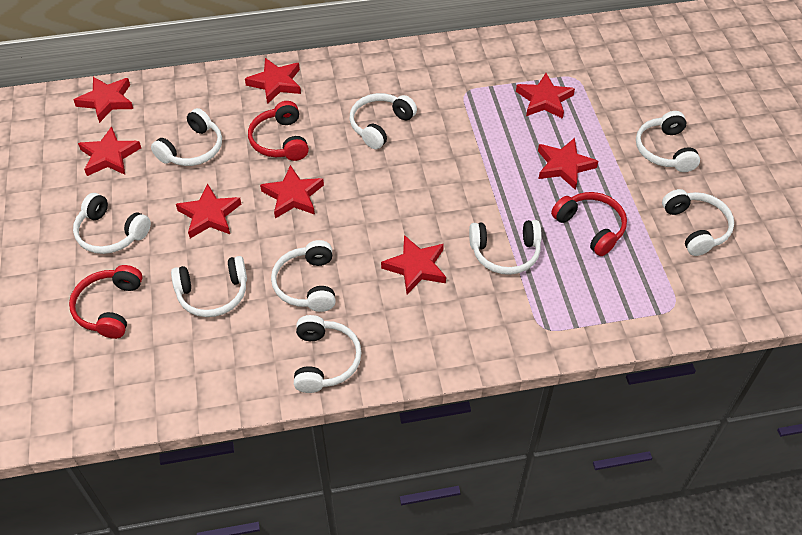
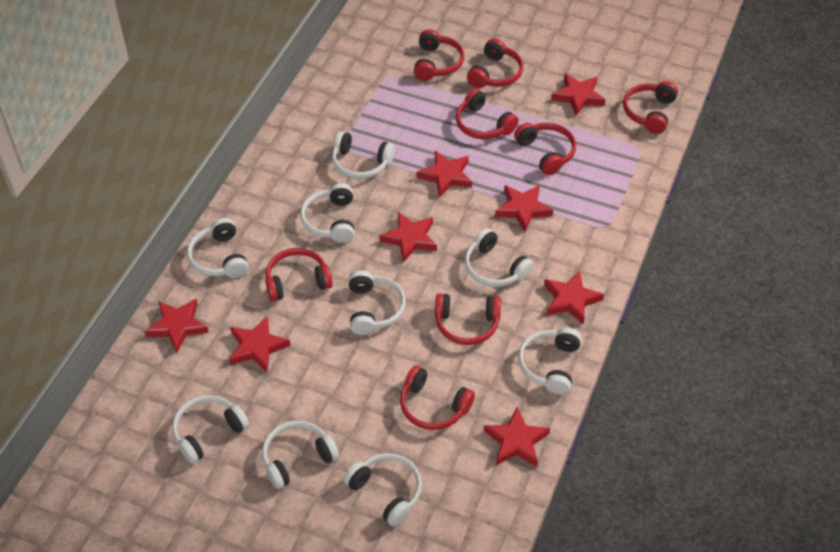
red headphones: 3 -> 8

